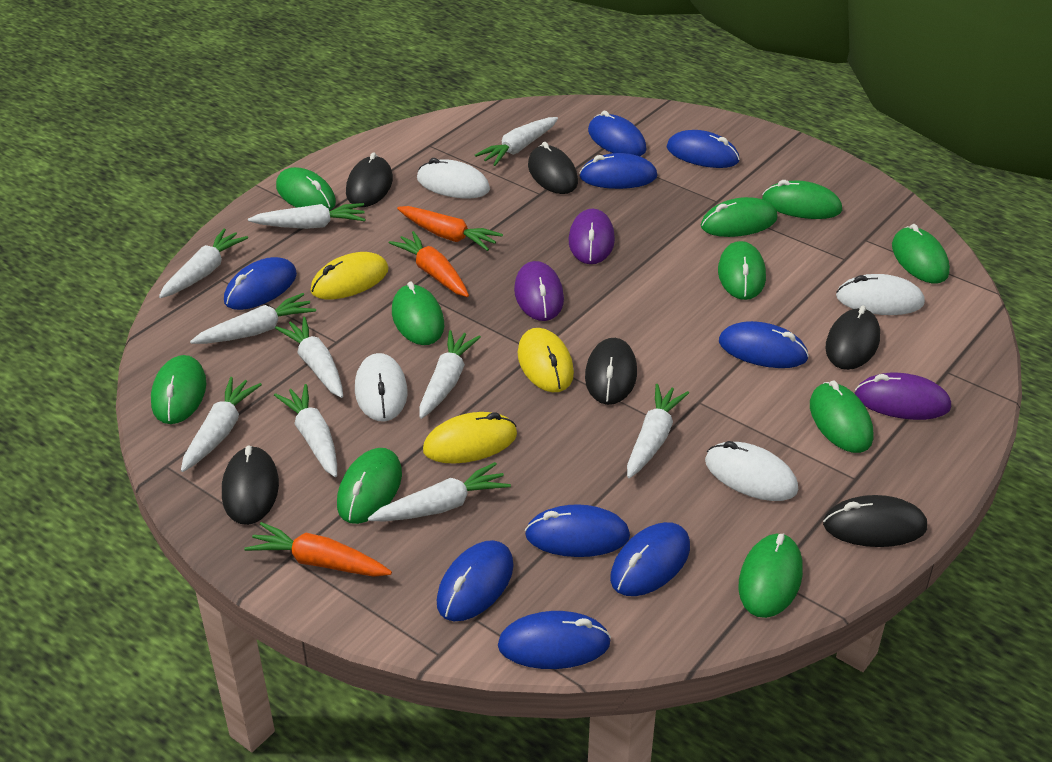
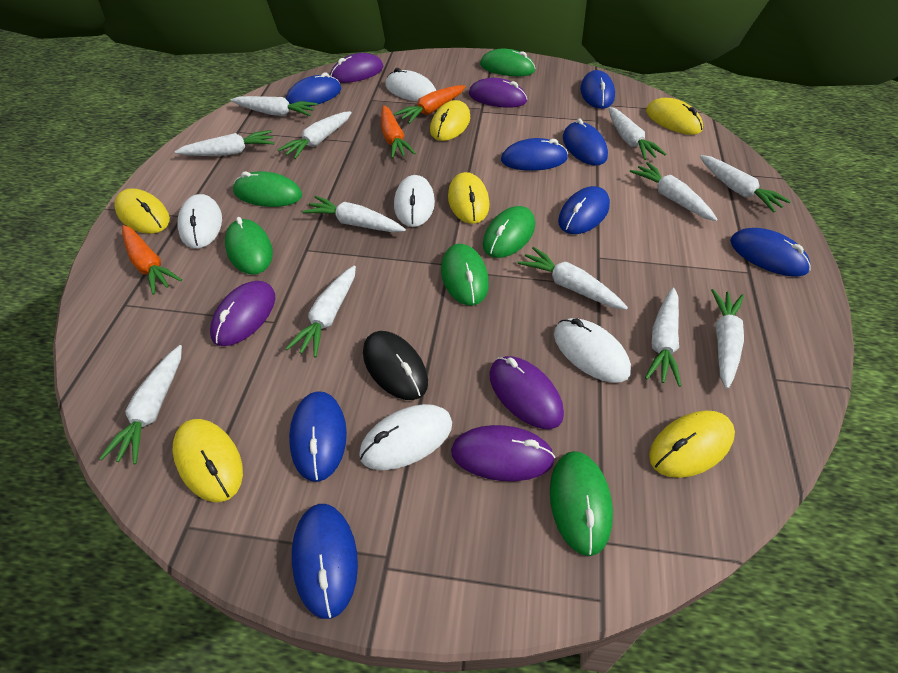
black mouse: 6 -> 1
blue mouse: 9 -> 8
green mouse: 10 -> 6
purple mouse: 3 -> 5
white carrot: 10 -> 12
white mouse: 4 -> 5
yellow mouse: 3 -> 6

